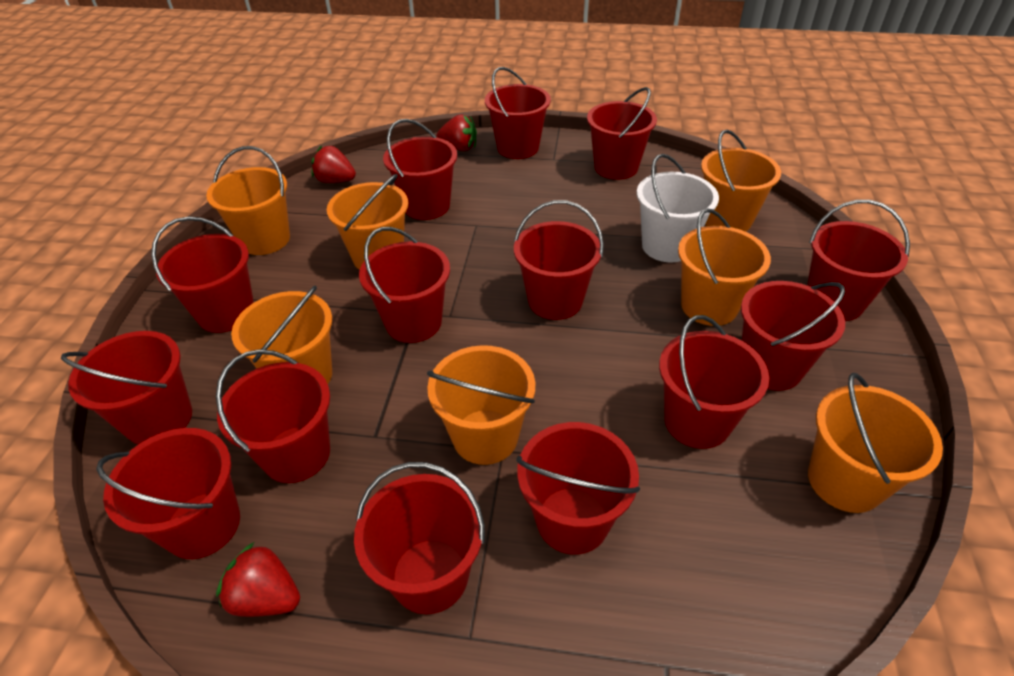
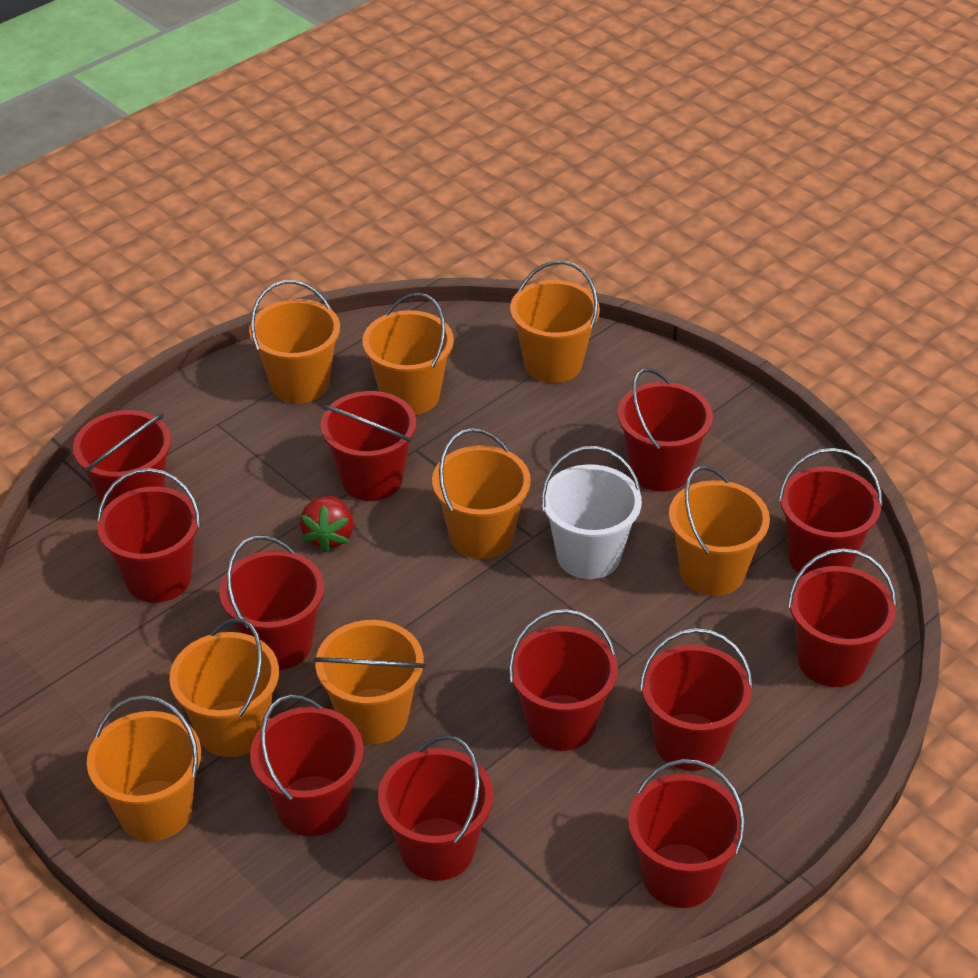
orange bucket: 7 -> 8
red bucket: 14 -> 12
red strawberry: 3 -> 1

